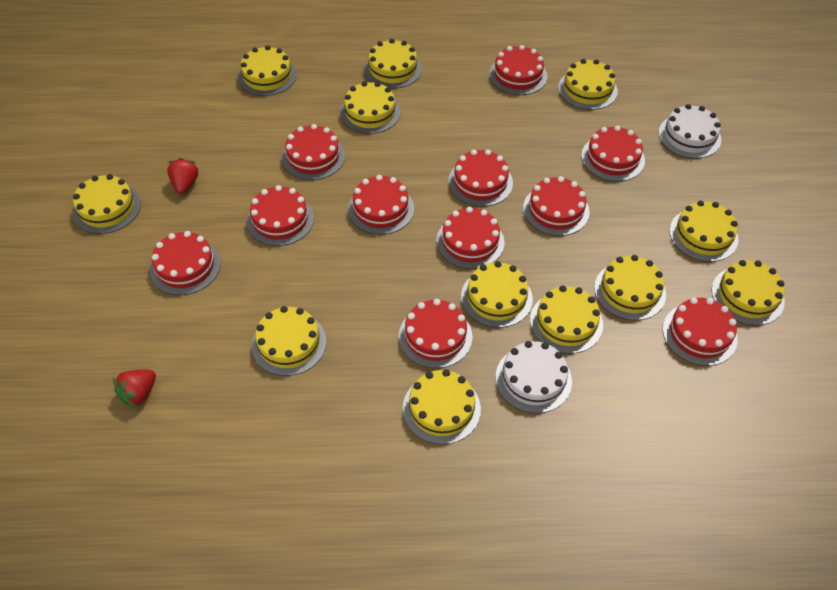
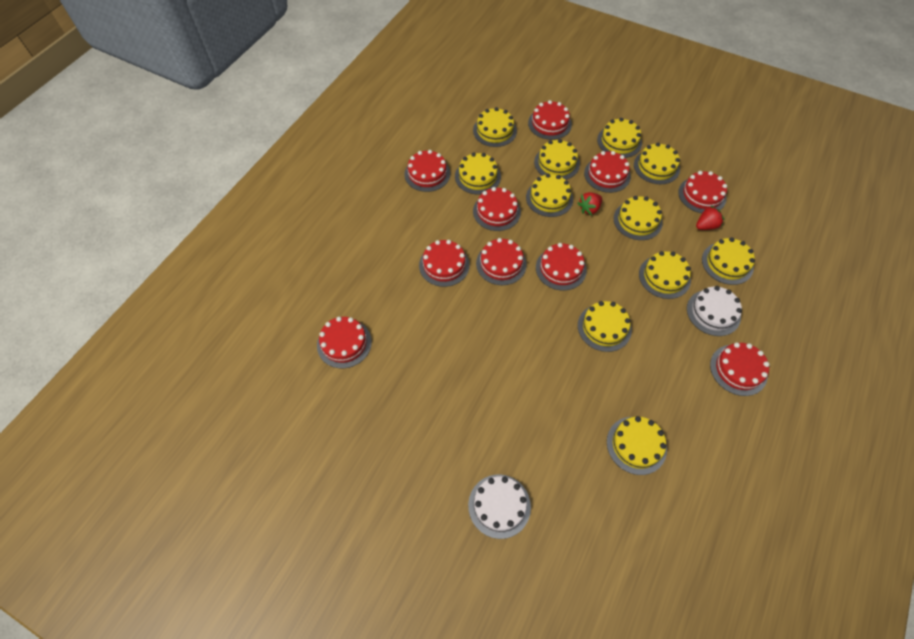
red cake: 11 -> 10
yellow cake: 12 -> 11

